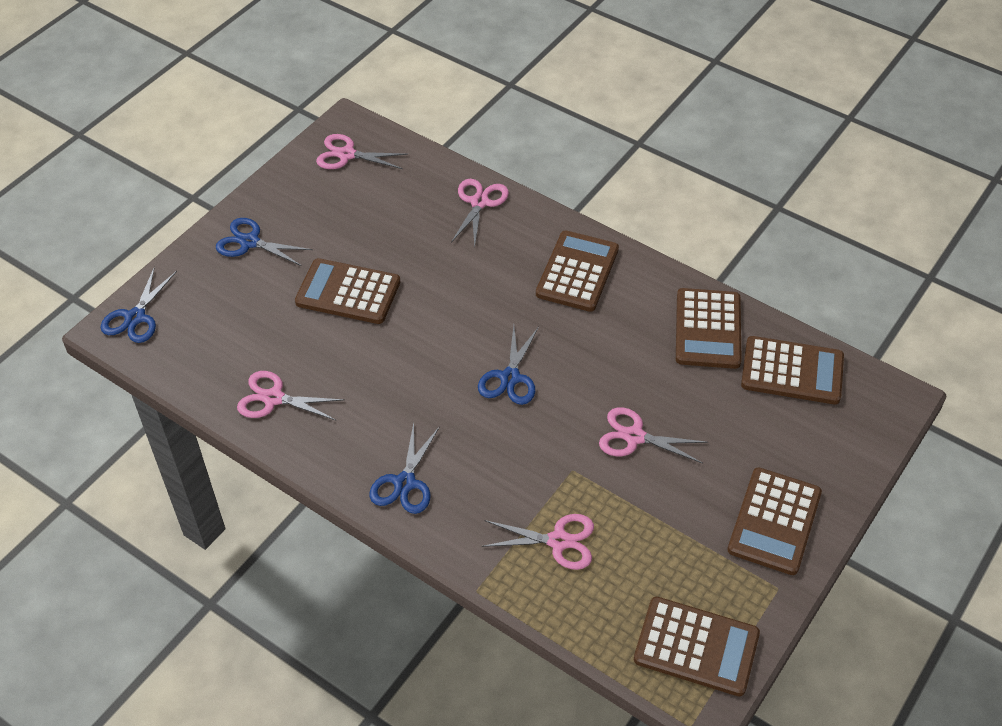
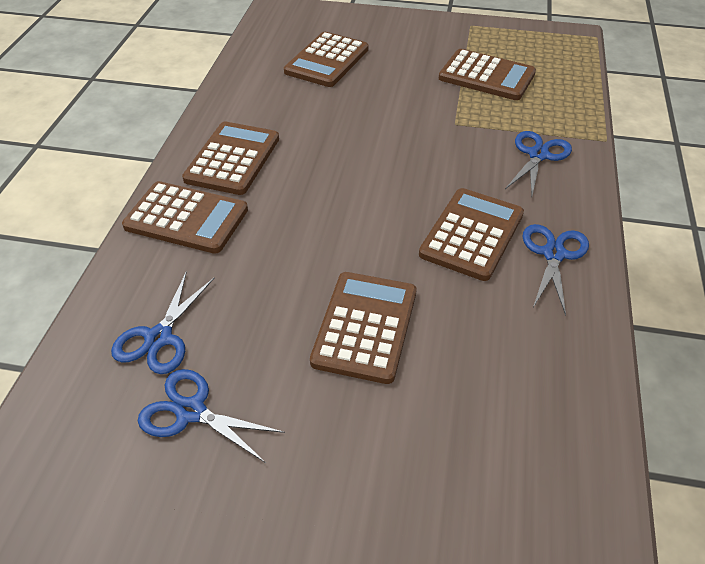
pink scissors: 5 -> 0

